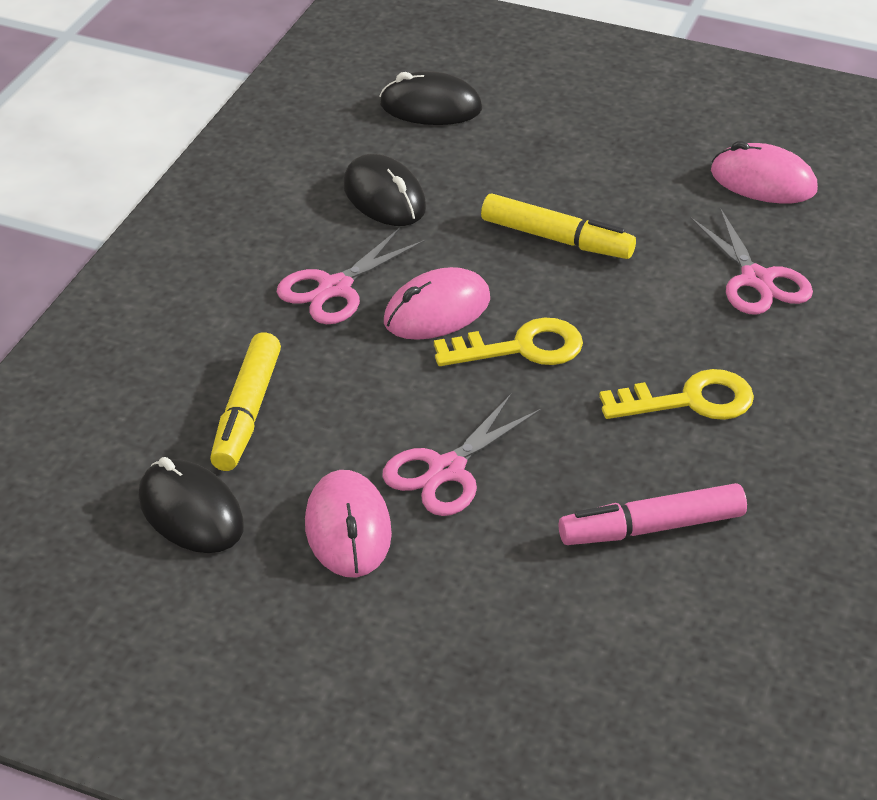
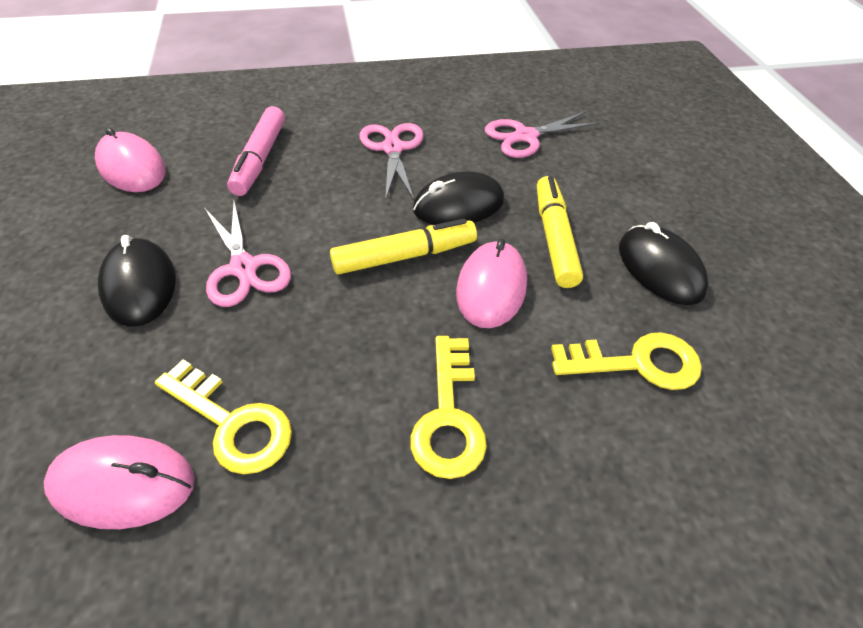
yellow key: 2 -> 3

